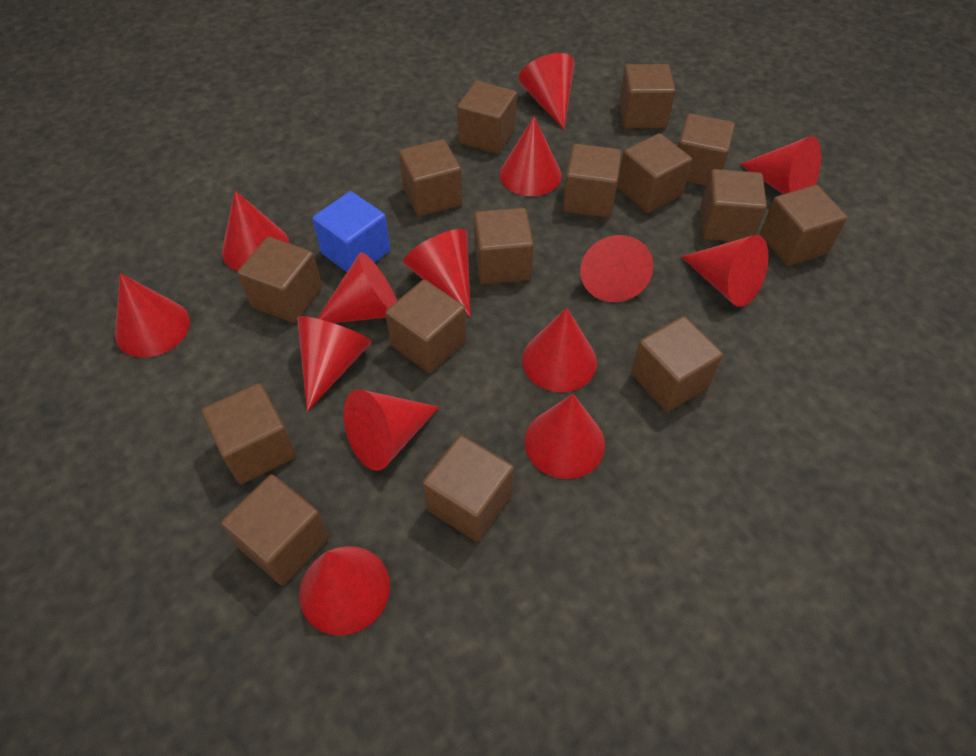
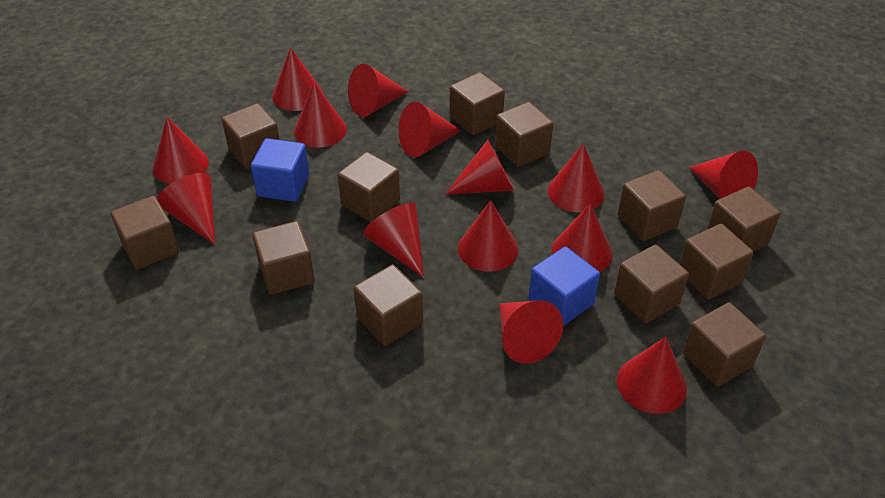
blue cube: 1 -> 2
brown cube: 15 -> 12

